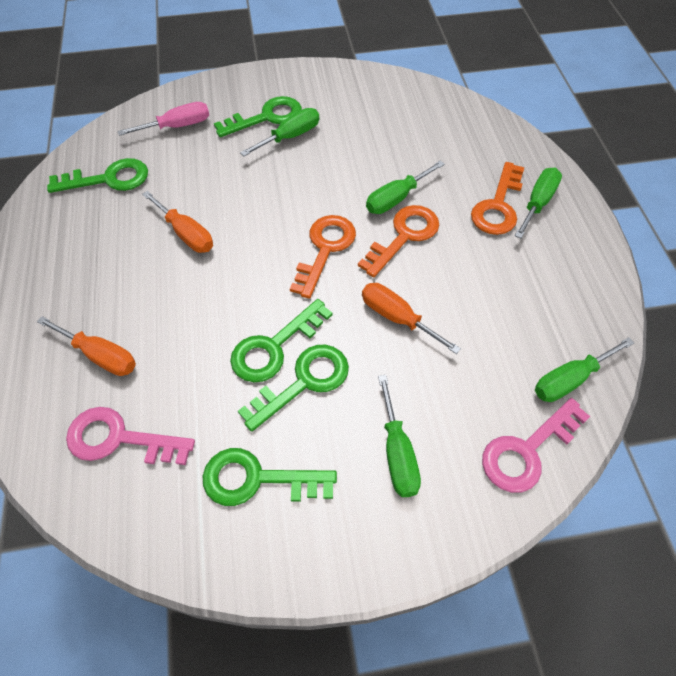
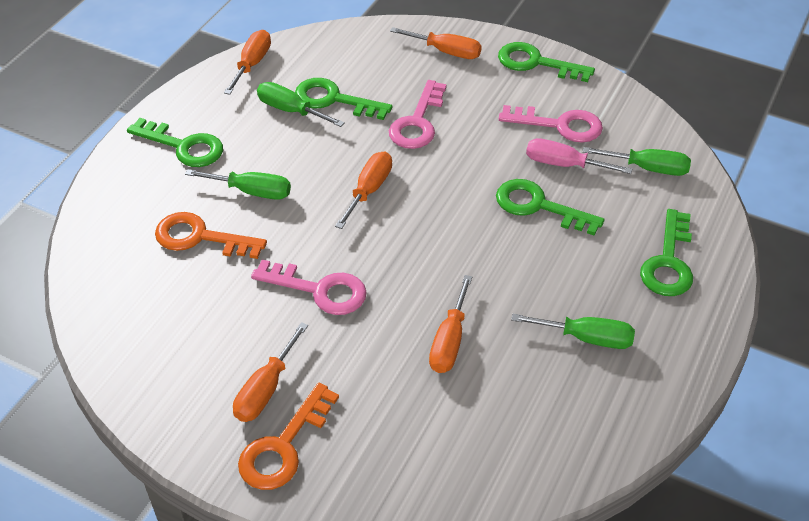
green screwdriver: 5 -> 4
orange key: 3 -> 2
orange screwdriver: 3 -> 5
pink key: 2 -> 3

